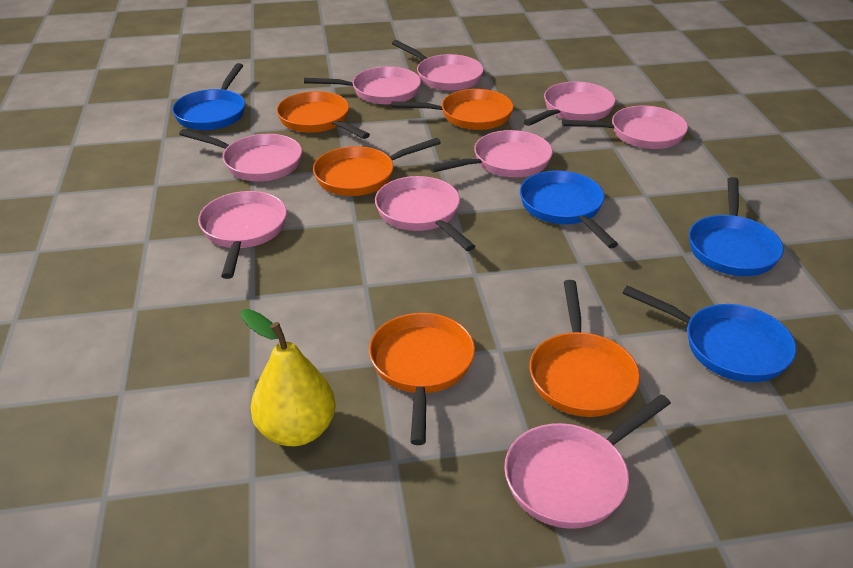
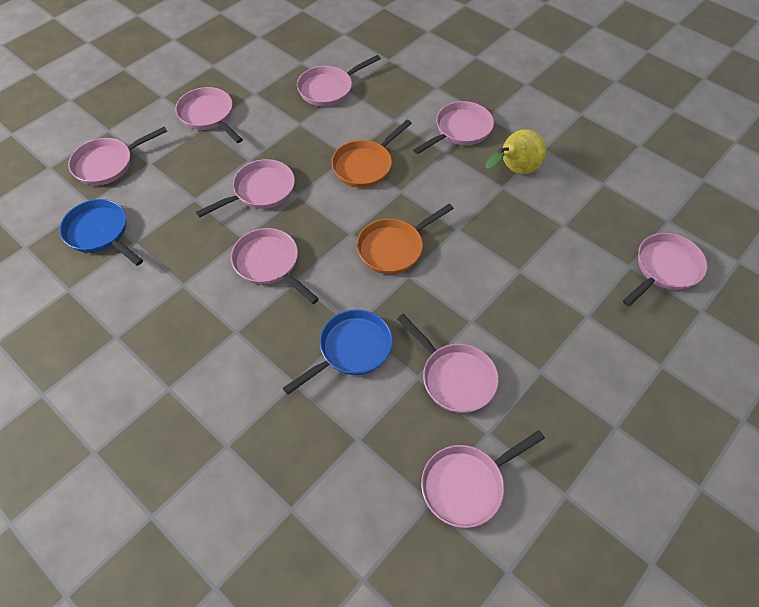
blue pan: 4 -> 2
orange pan: 5 -> 2

